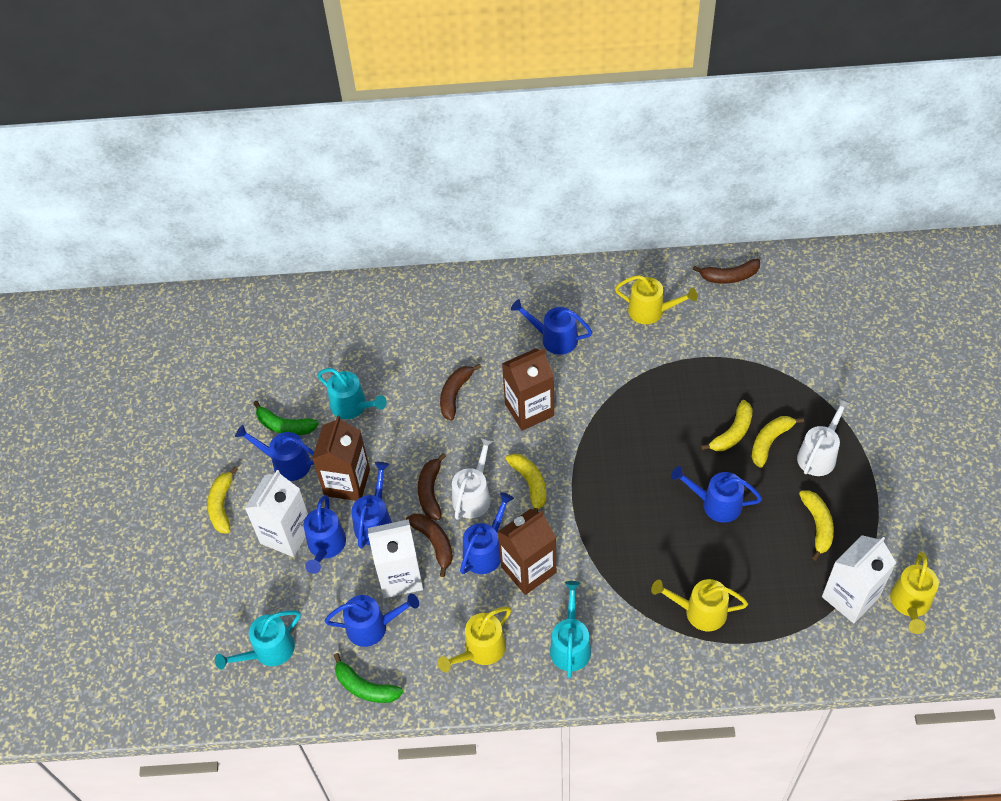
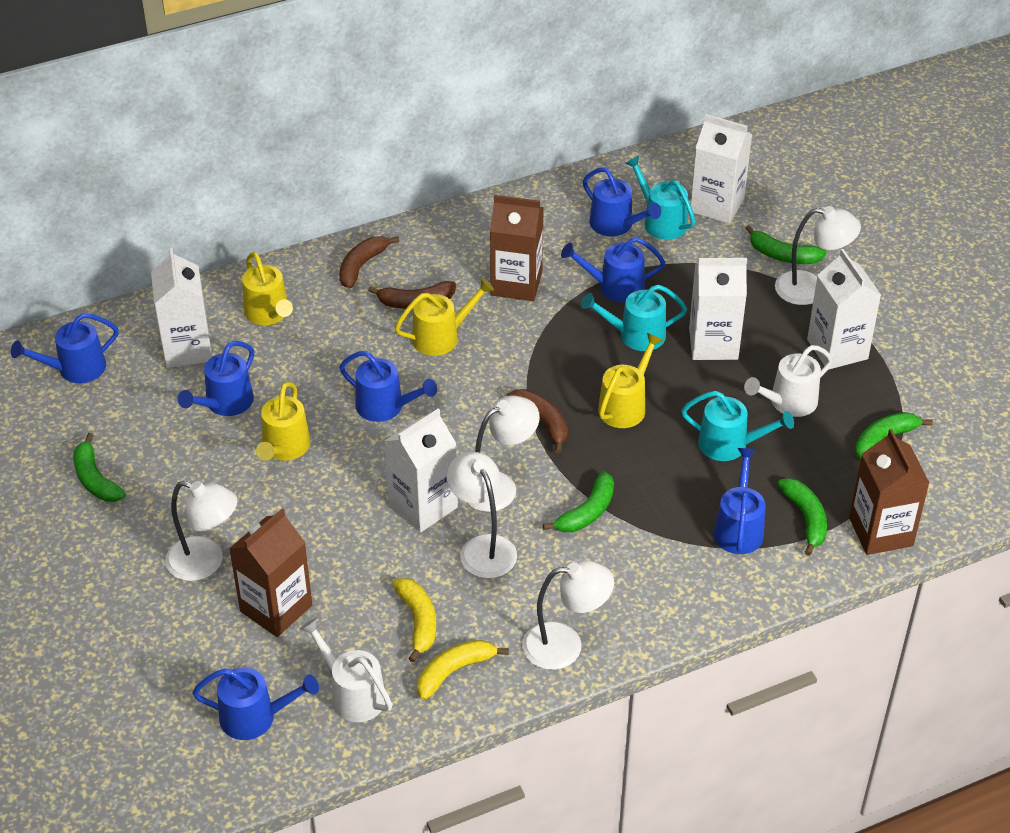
brown banana: 4 -> 3
green banana: 2 -> 5
white carton: 3 -> 5
white lamp: 0 -> 5
yellow banana: 5 -> 2

